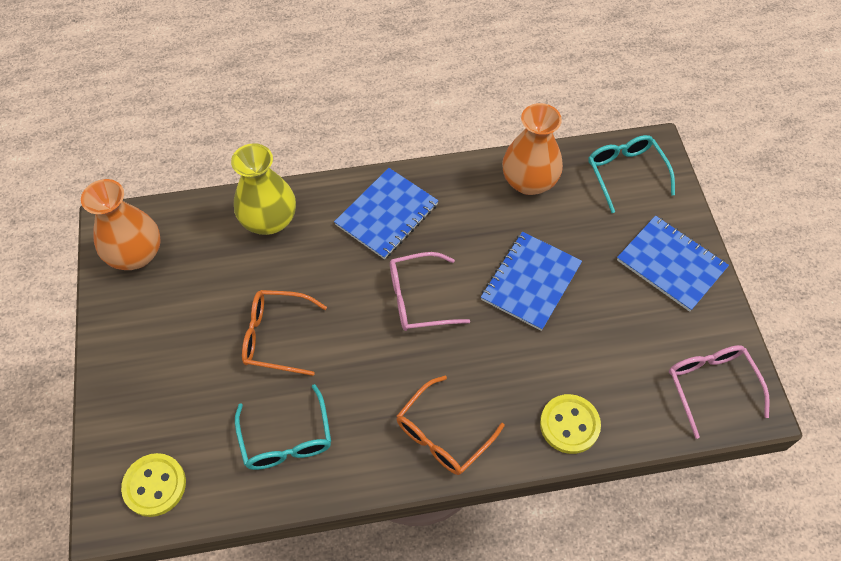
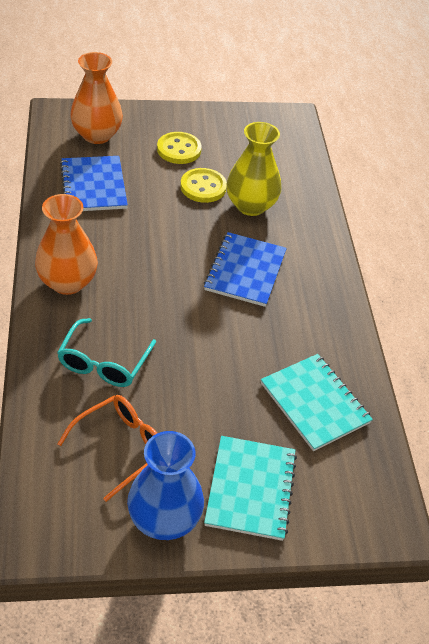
blue notebook: 3 -> 2
blue vase: 0 -> 1
orange glasses: 2 -> 1
pink glasses: 2 -> 0
turquoise glasses: 2 -> 1
turquoise notebook: 0 -> 2

